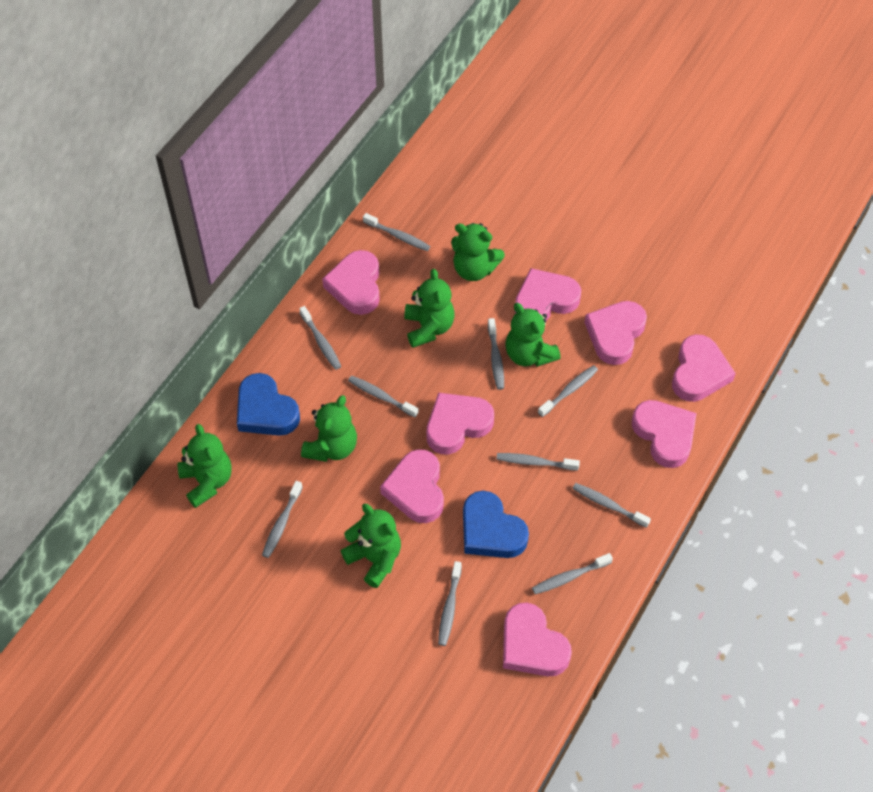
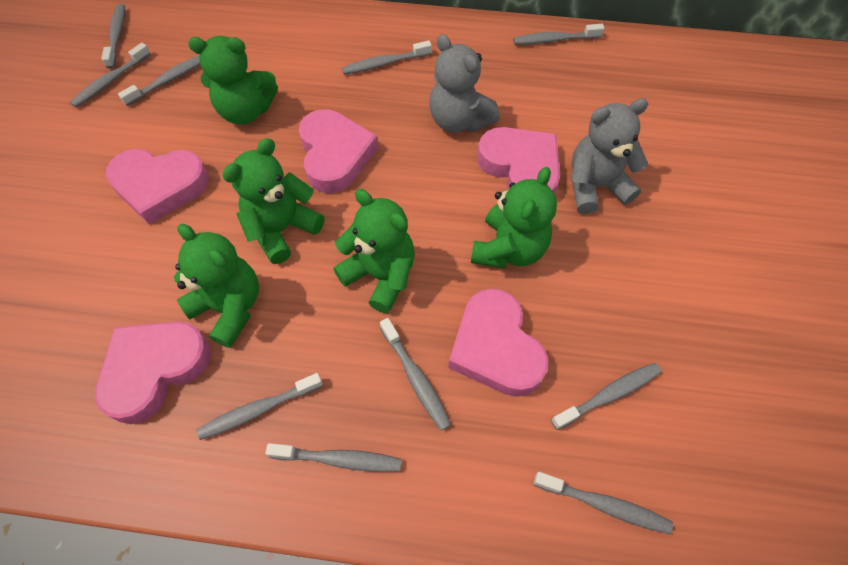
blue heart: 2 -> 0
green teddy bear: 6 -> 5
grey teddy bear: 0 -> 2
pink heart: 8 -> 5

